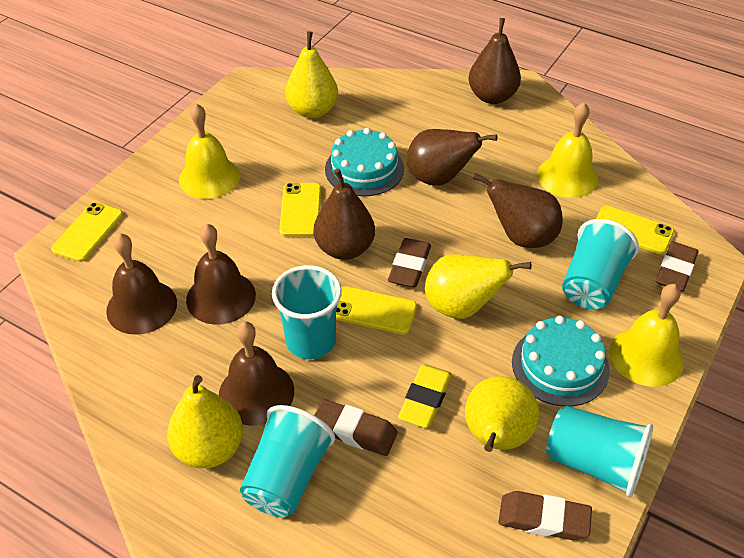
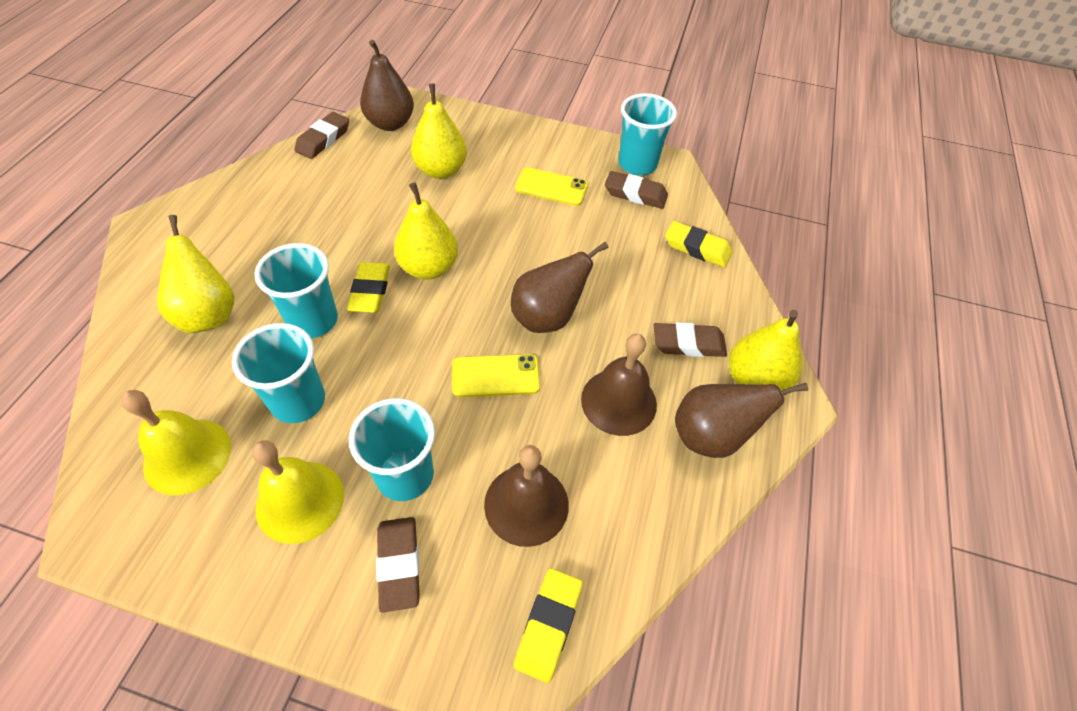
brown bell: 3 -> 2
brown pear: 4 -> 3
turquoise cake: 2 -> 0
yellow bell: 3 -> 2
yellow eraser: 1 -> 3
yellow phone: 4 -> 2

